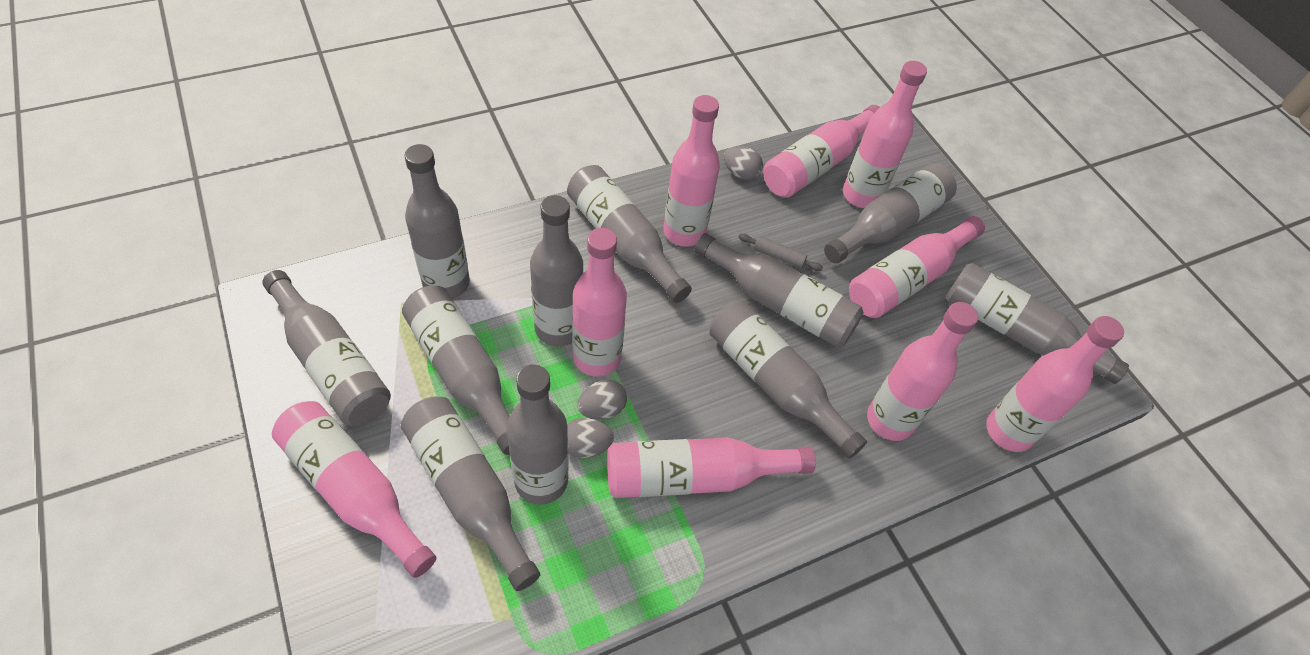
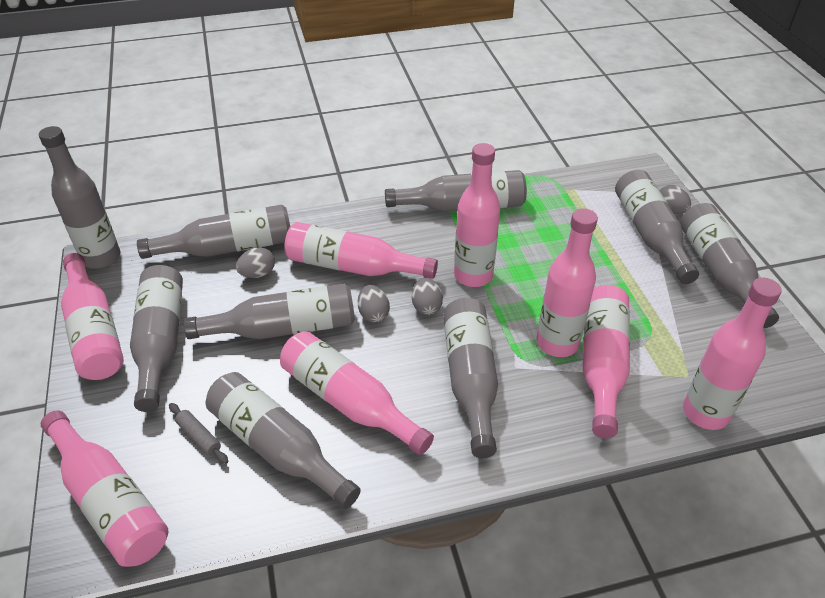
grey bottle: 11 -> 9
grey egg: 3 -> 4
pink bottle: 9 -> 8

